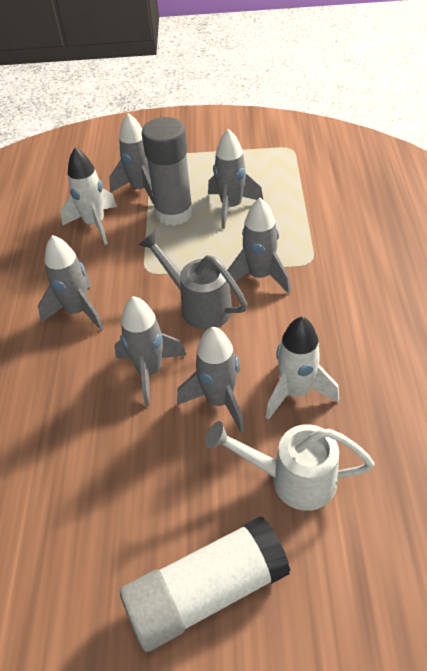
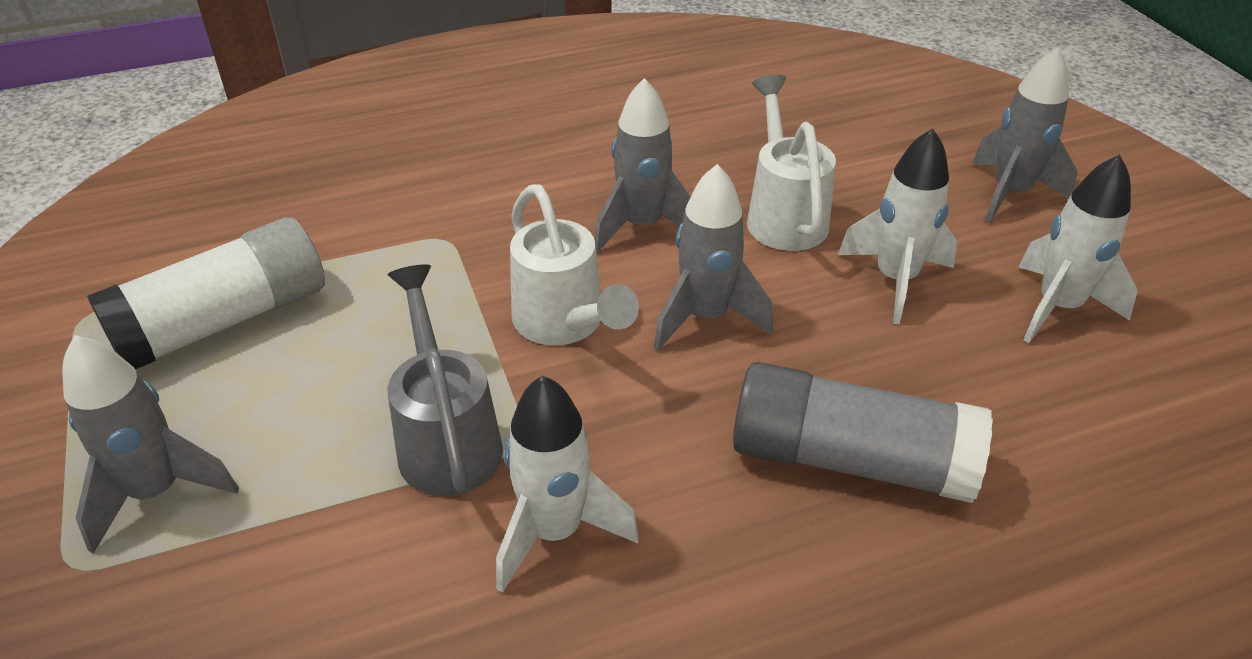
grey rocket: 6 -> 4
white rocket: 2 -> 3
white watering can: 1 -> 2

